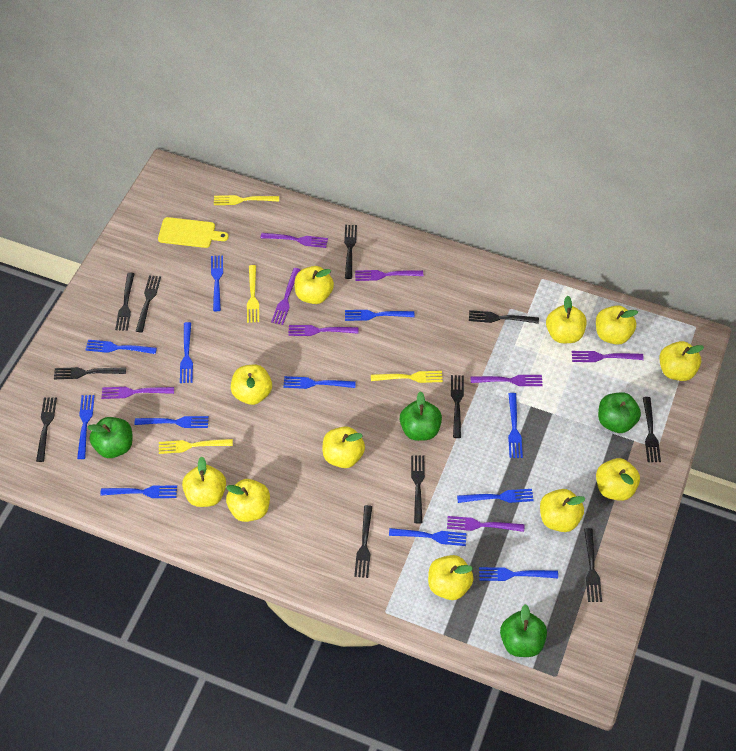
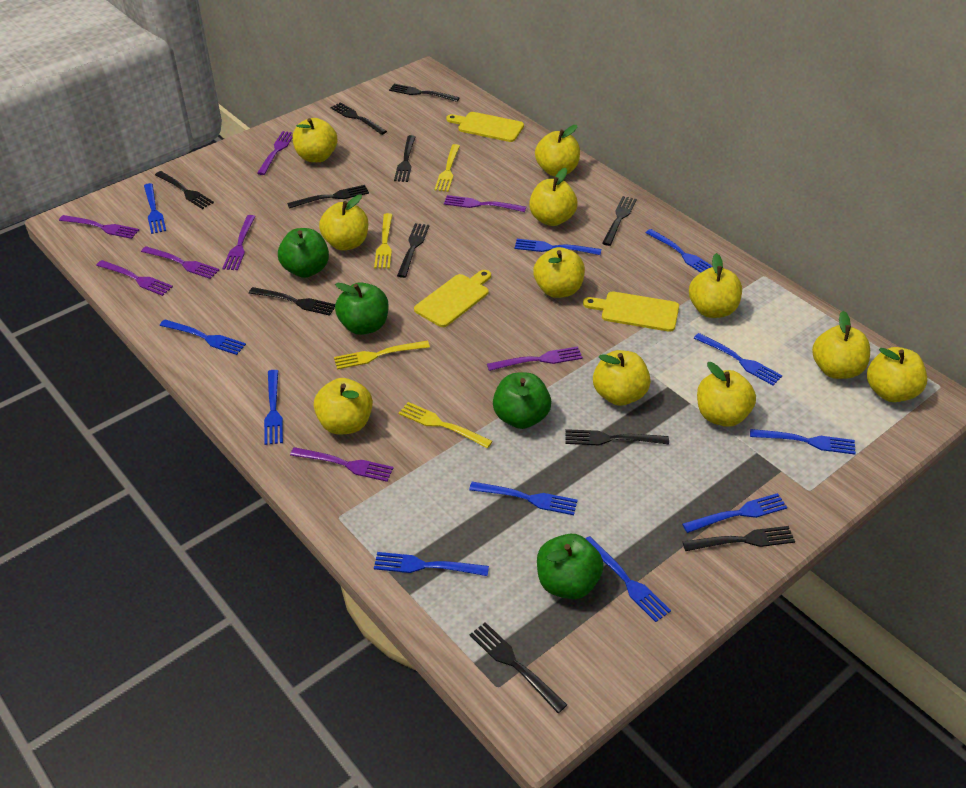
blue fork: 12 -> 11
yellow cutting board: 1 -> 3

